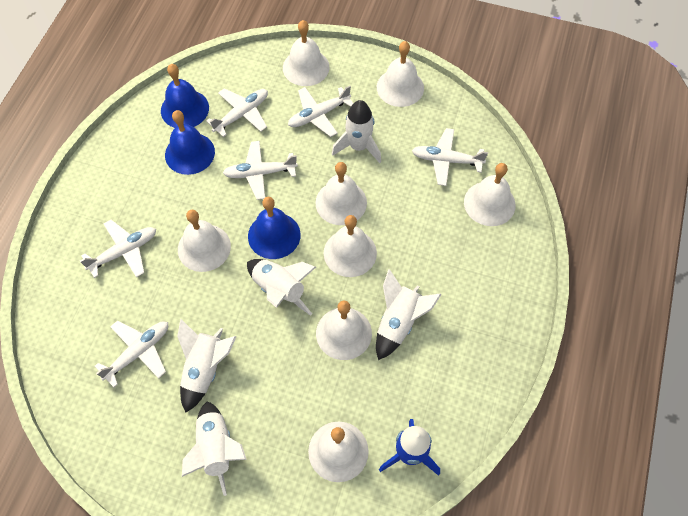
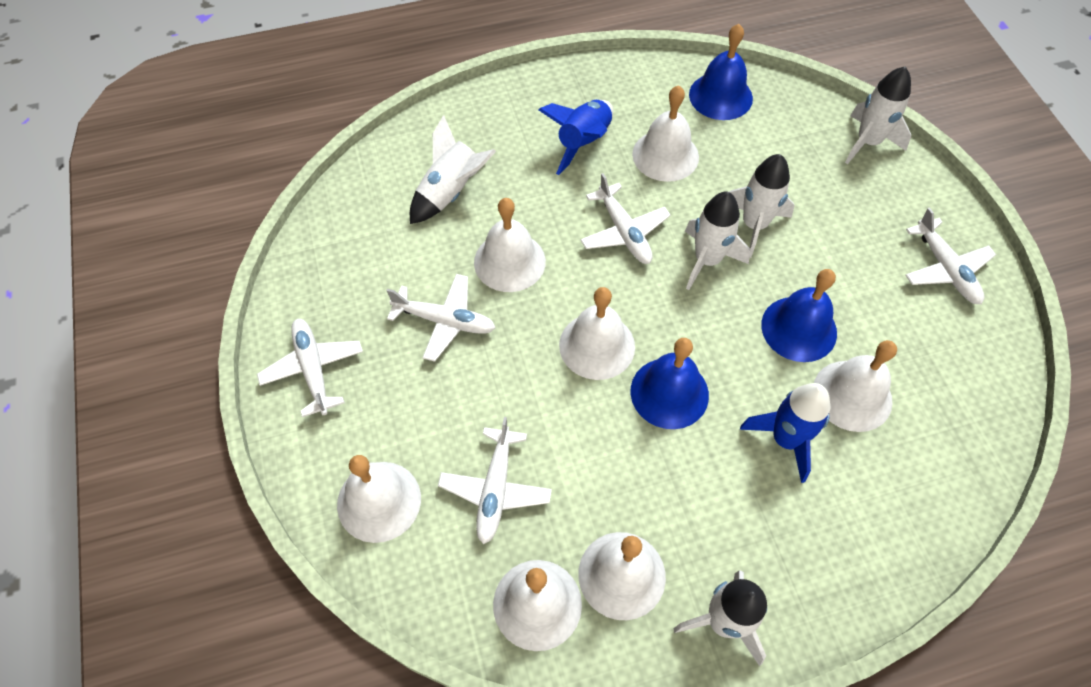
blue rocket: 1 -> 2
white bell: 8 -> 7
white plane: 6 -> 5

